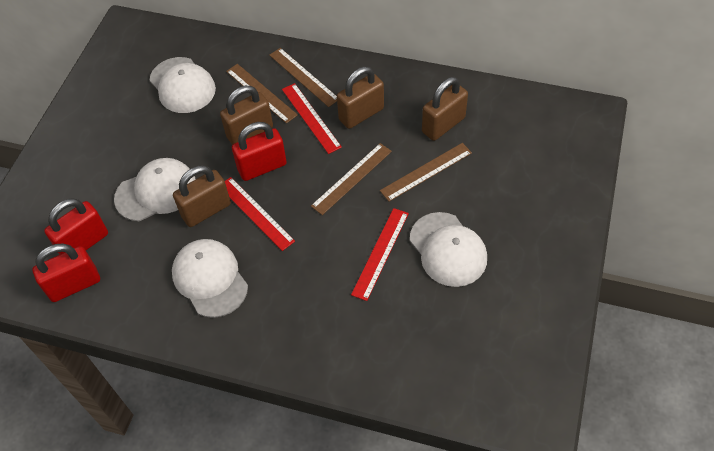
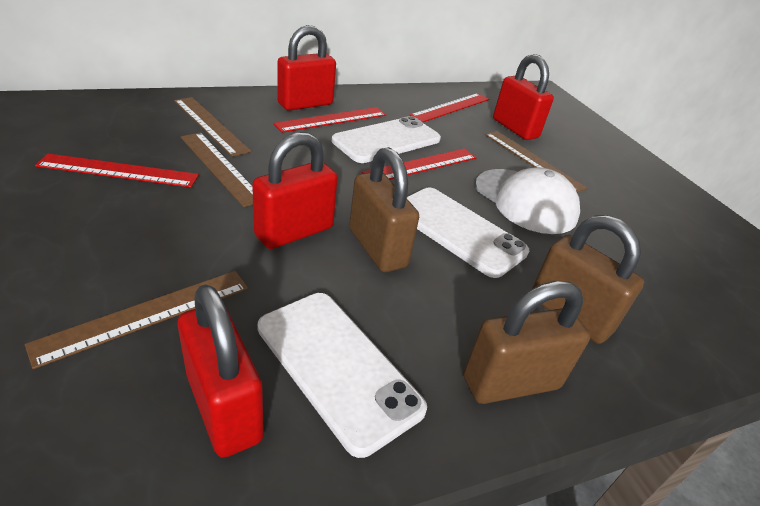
brown padlock: 4 -> 3
red padlock: 3 -> 4
red ruler: 3 -> 4
white cap: 4 -> 1
white phone: 0 -> 3

